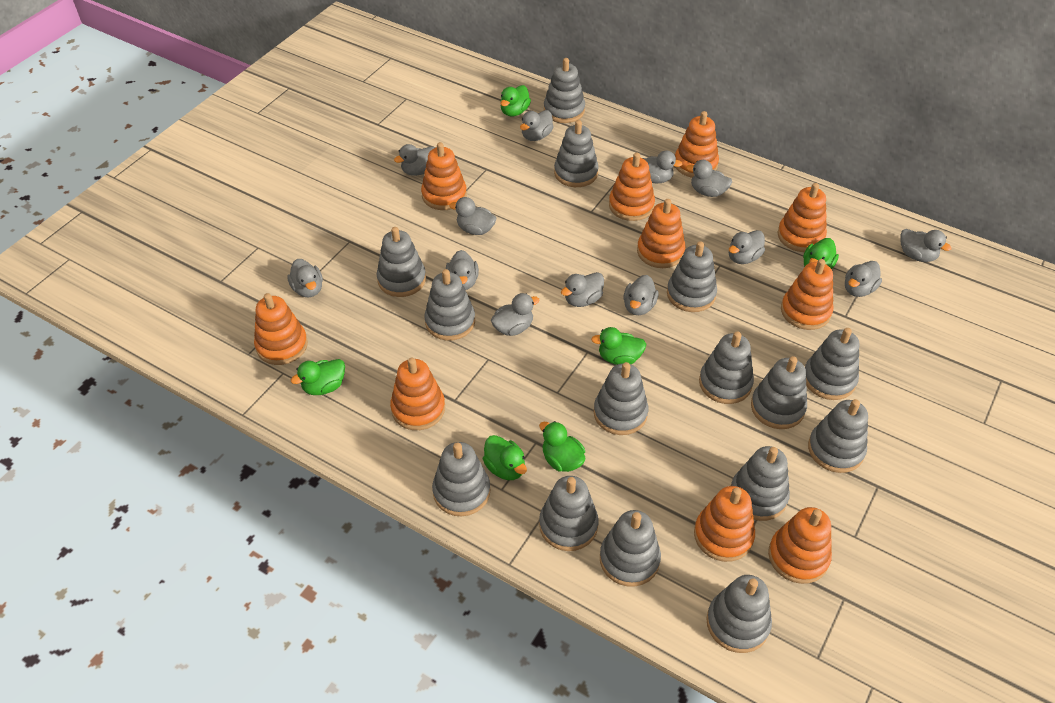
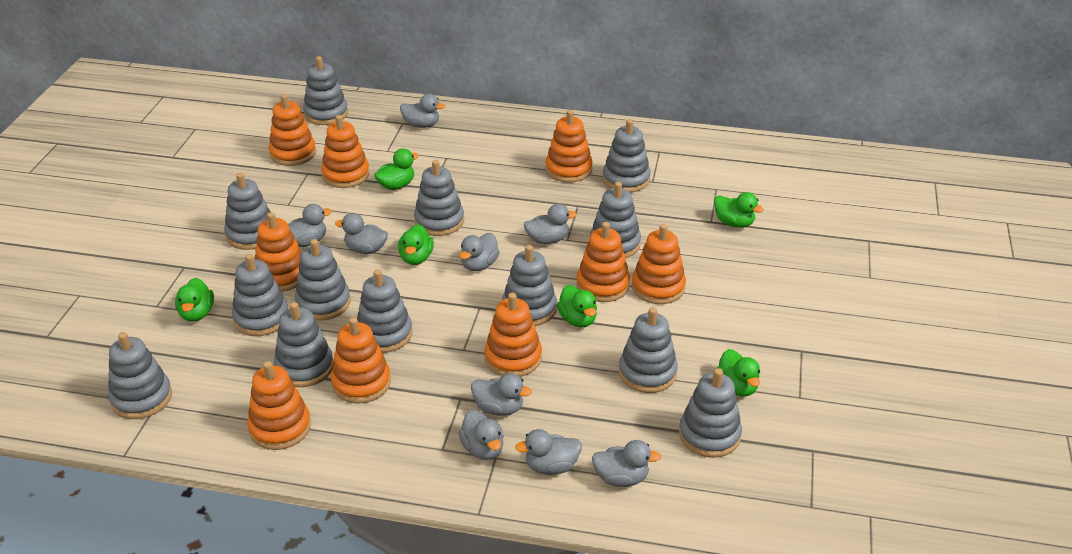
grey duck: 13 -> 9
grey stacking toy: 15 -> 13
orange stacking toy: 10 -> 9

